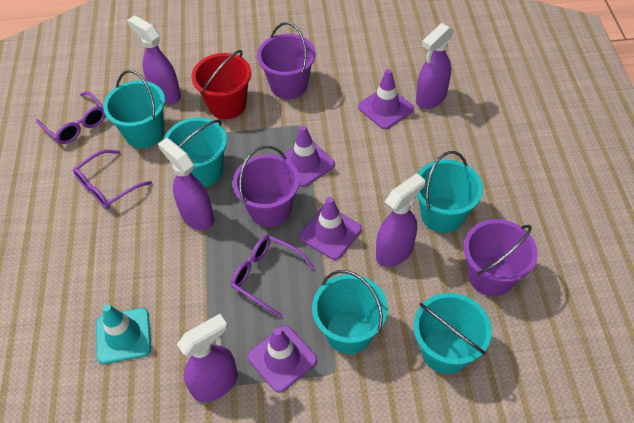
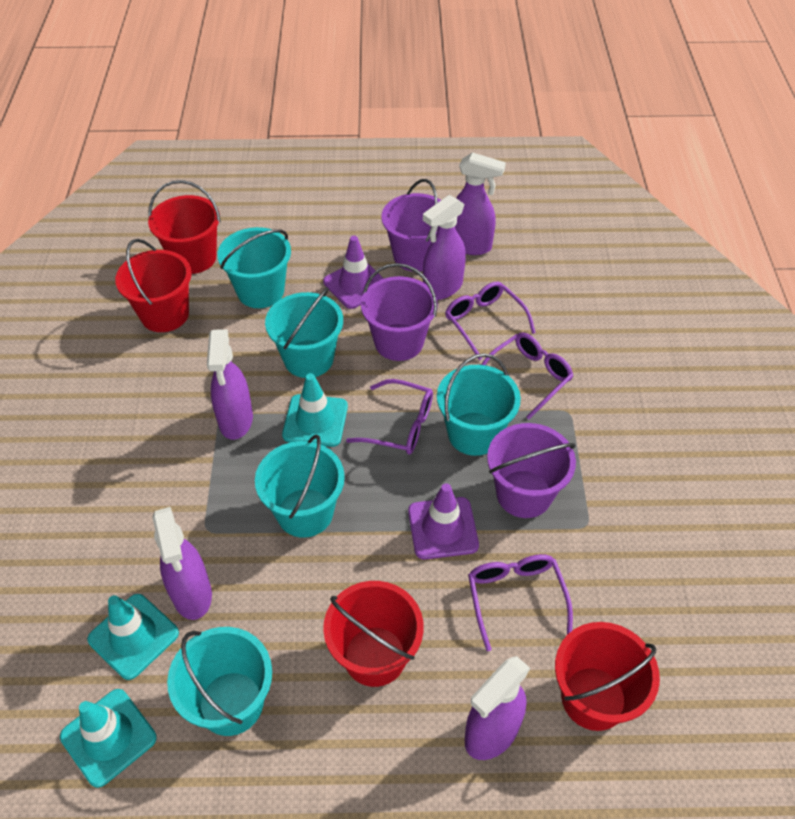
purple glasses: 3 -> 4
purple traffic cone: 4 -> 2
red bucket: 1 -> 4
turquoise traffic cone: 1 -> 3

